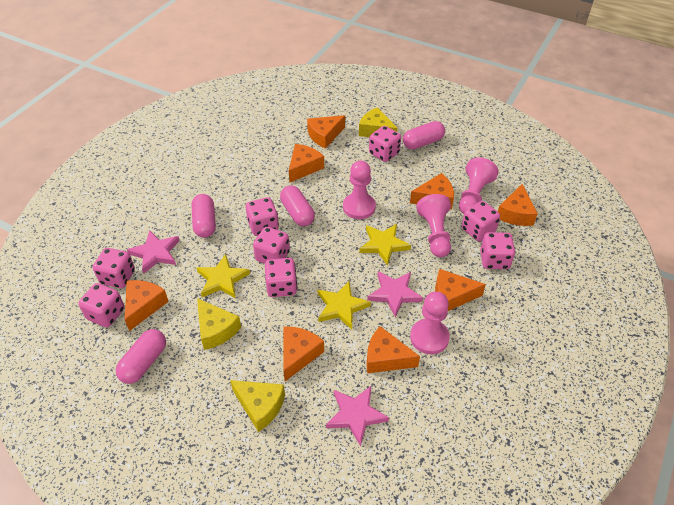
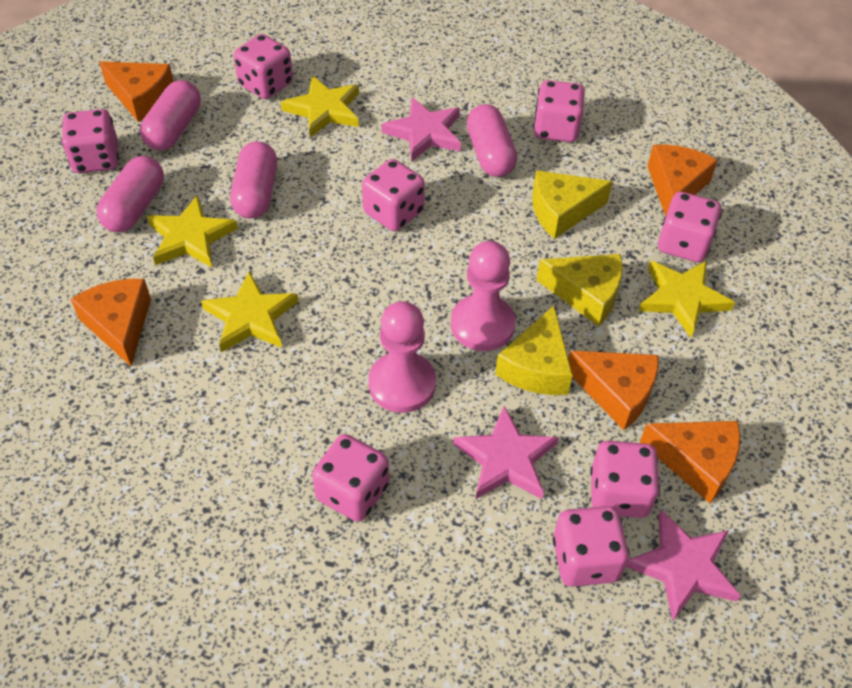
orange cheese: 8 -> 5
pink pawn: 4 -> 2
yellow star: 3 -> 4

